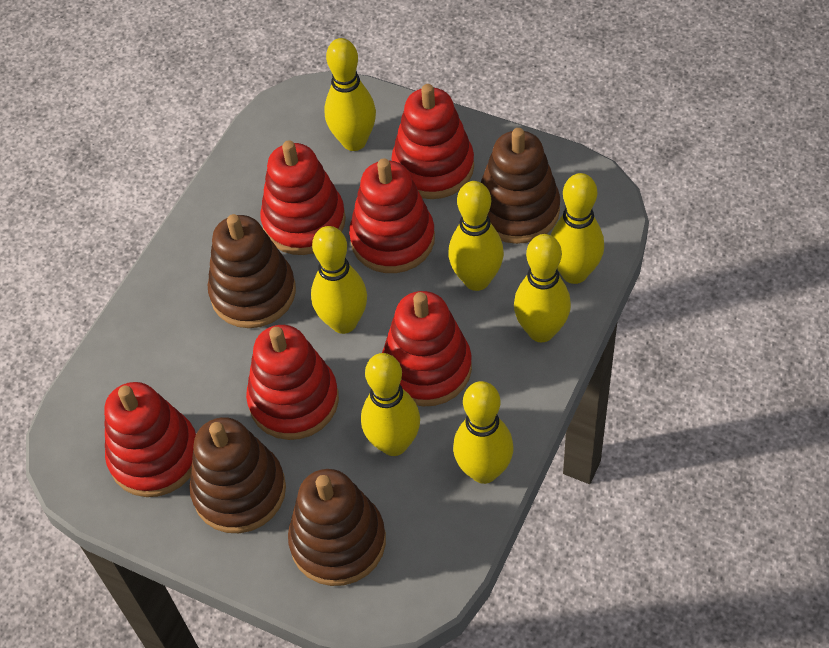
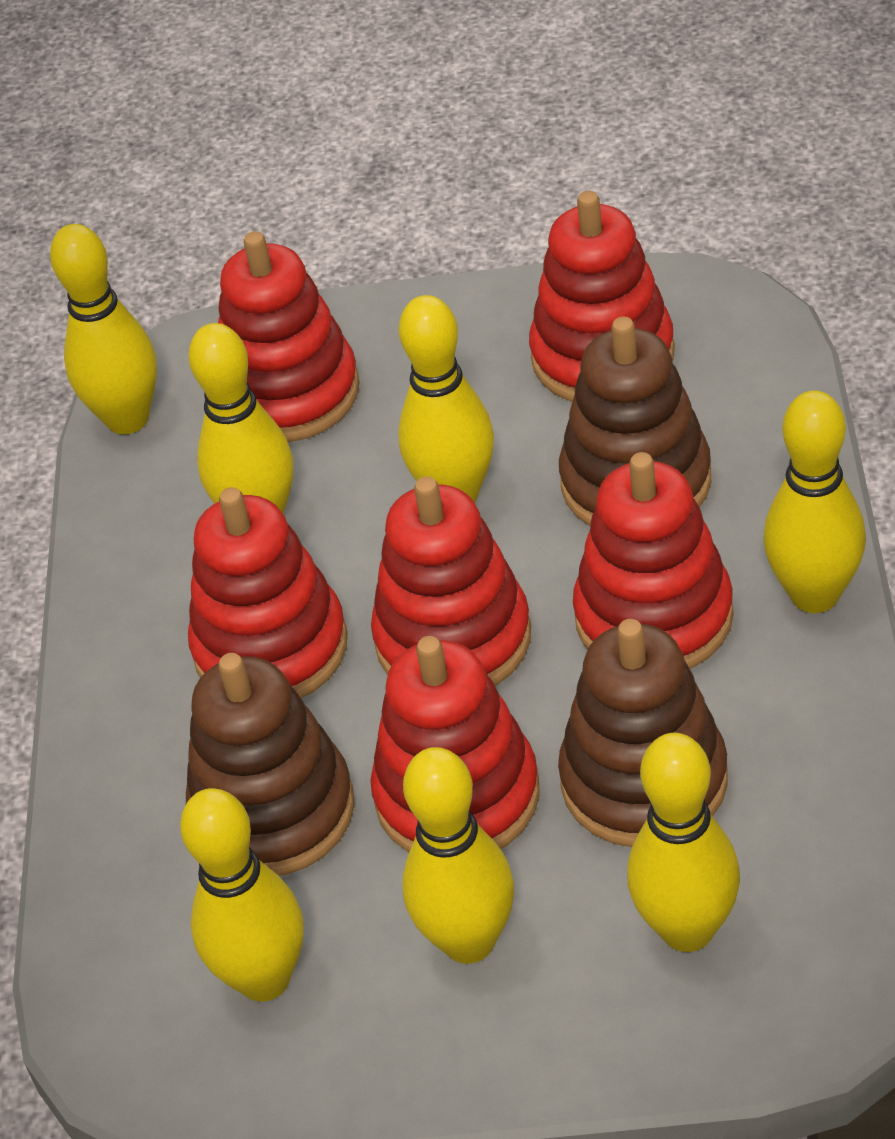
brown stacking toy: 4 -> 3

